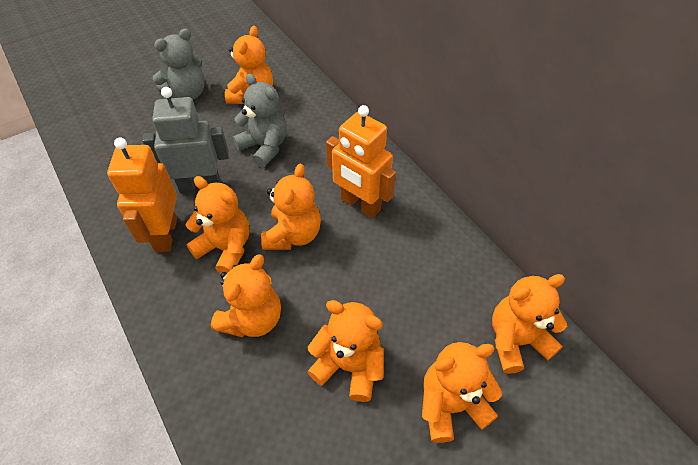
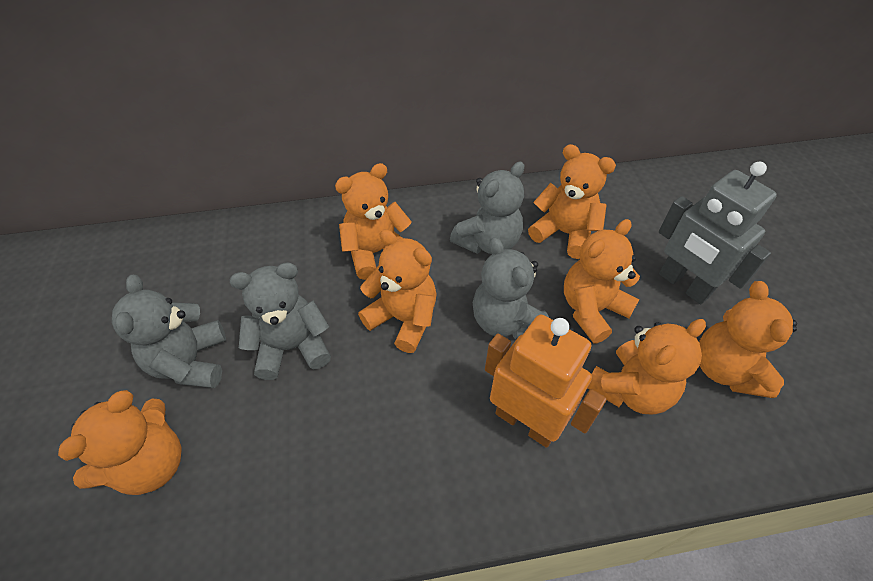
grey teddy bear: 2 -> 4
orange robot: 2 -> 1

